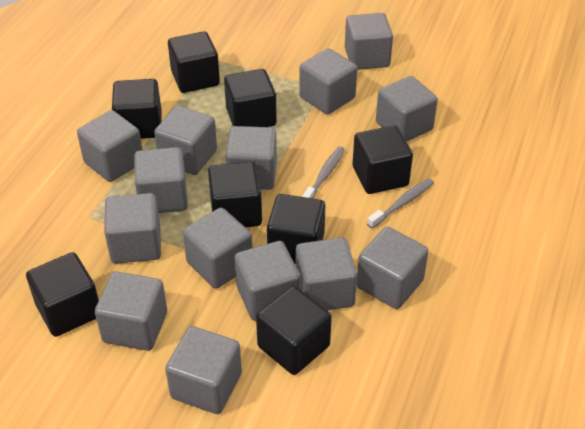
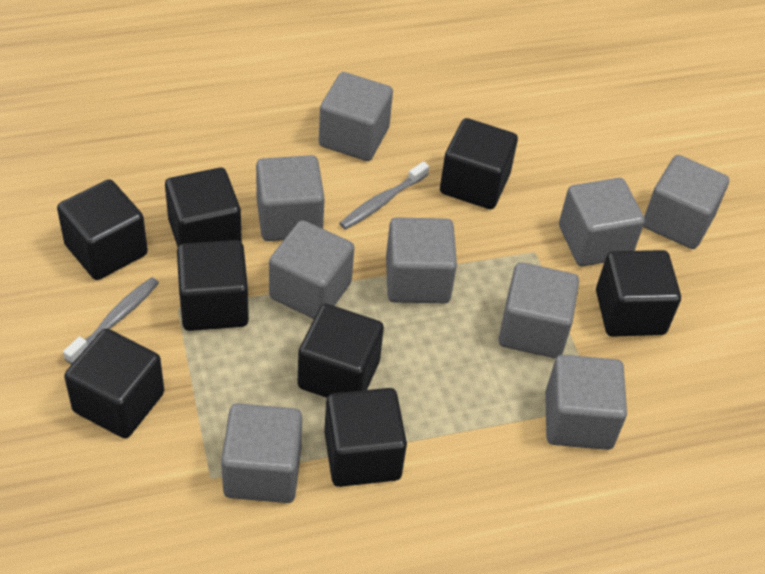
grey cube: 14 -> 9

